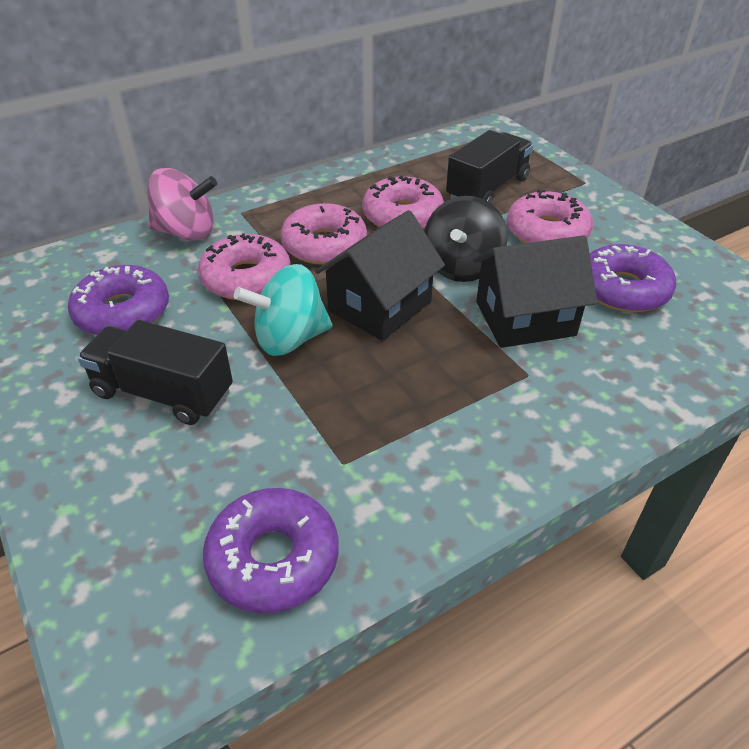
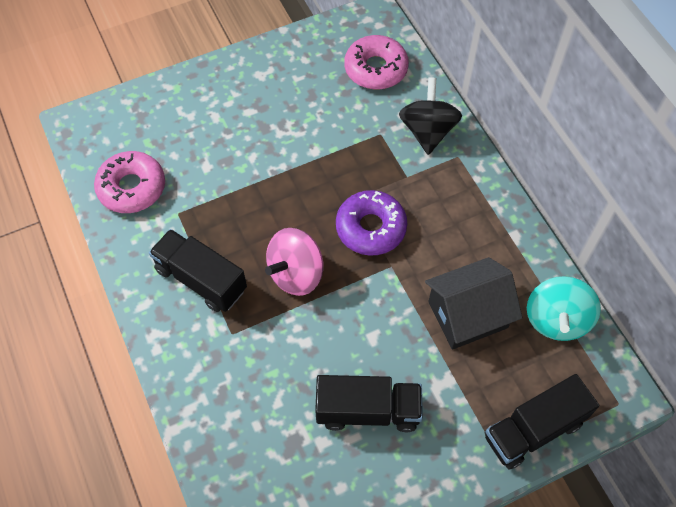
black house: 2 -> 1
black truck: 2 -> 3
pink donut: 4 -> 2
purple donut: 3 -> 1

